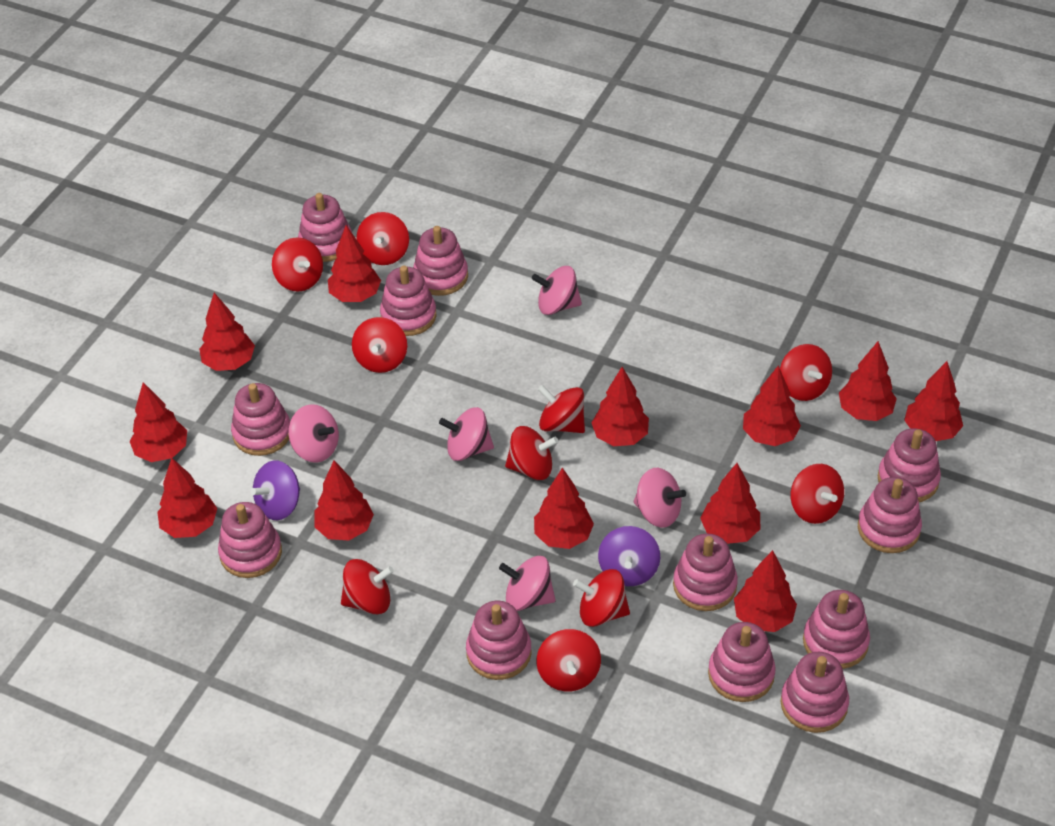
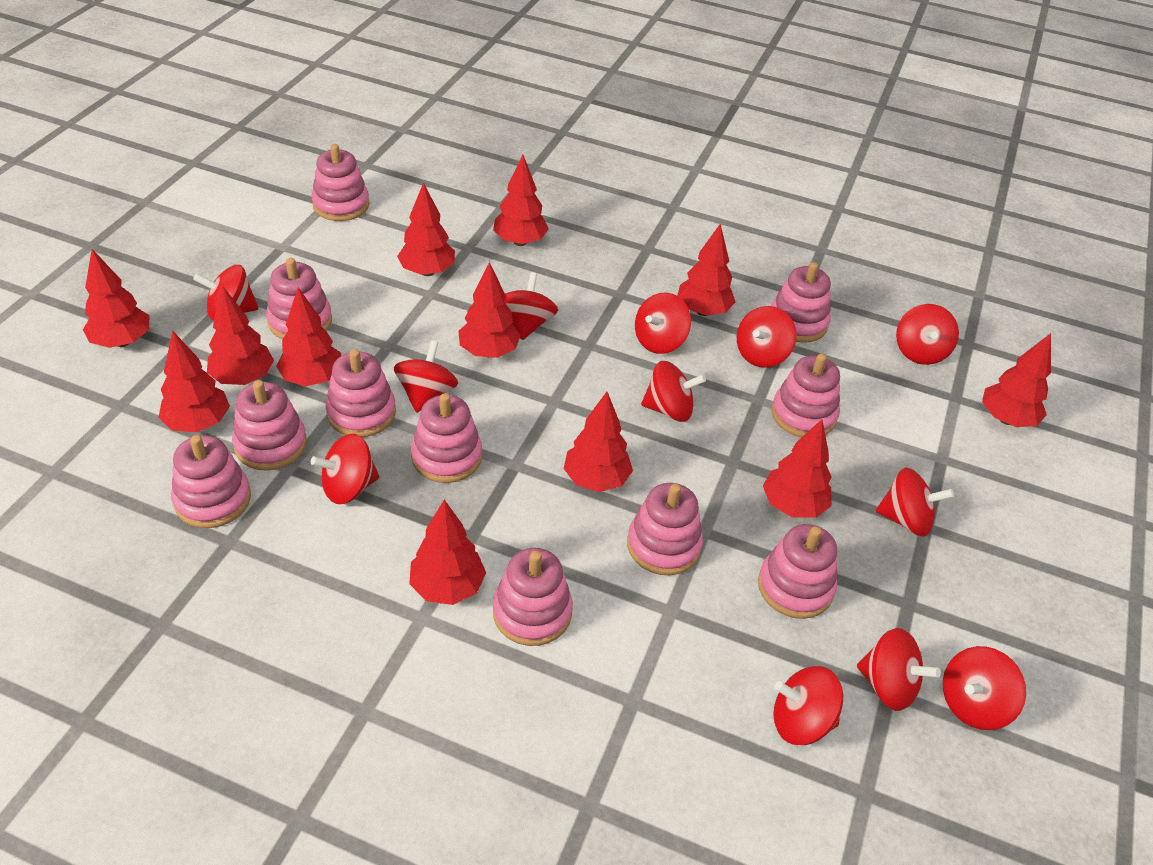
pink spinning top: 5 -> 0
pink stacking toy: 12 -> 11
purple spinning top: 2 -> 0
red spinning top: 10 -> 12

